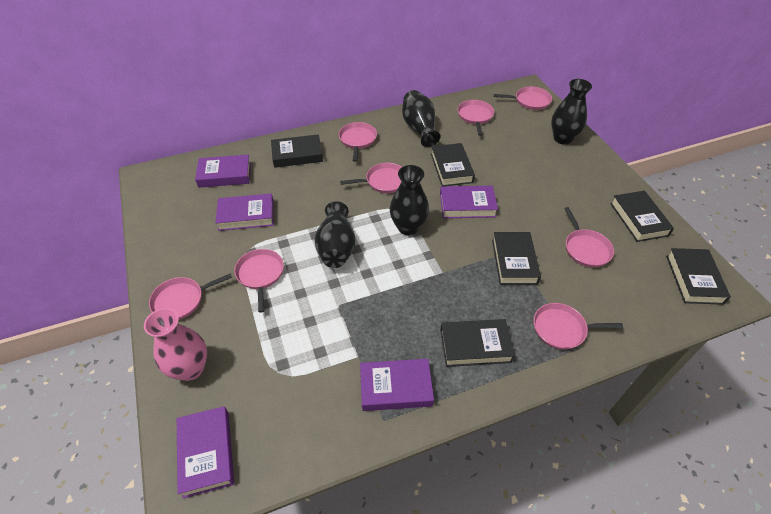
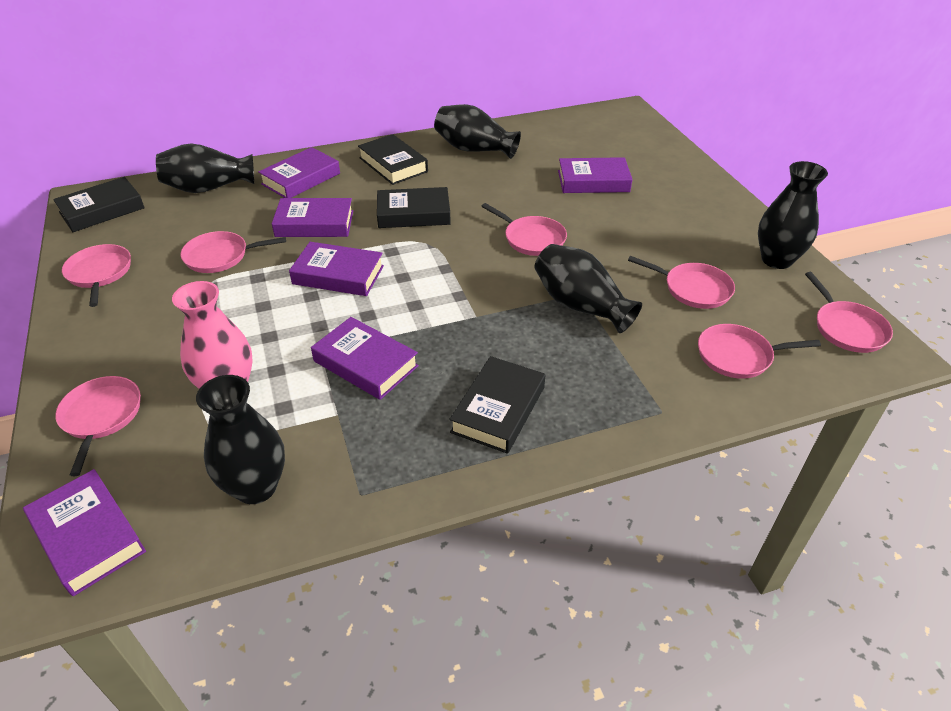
black book: 6 -> 4
black vase: 4 -> 5
pink pan: 8 -> 7
purple book: 5 -> 6

